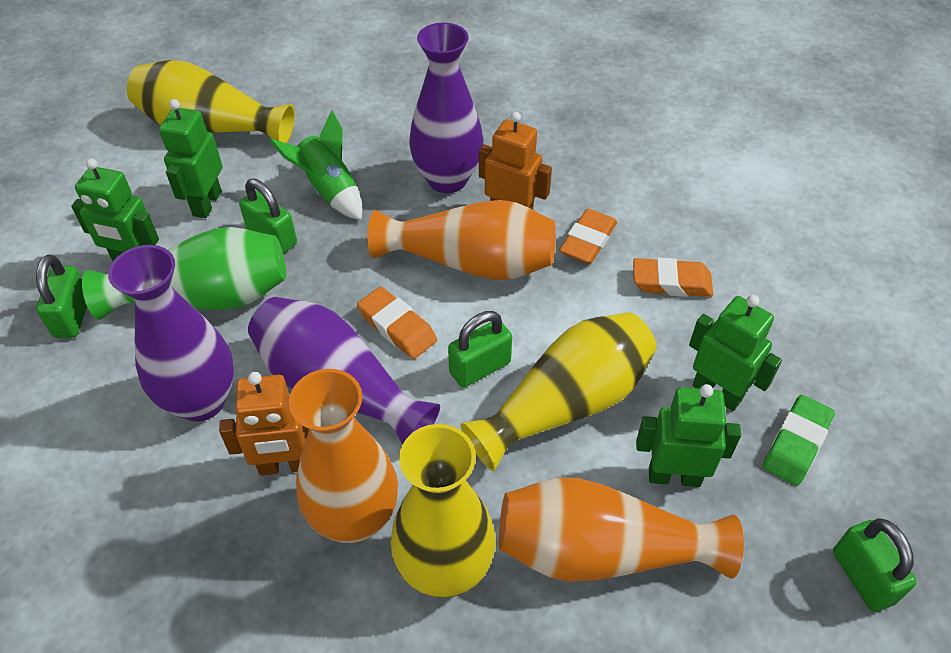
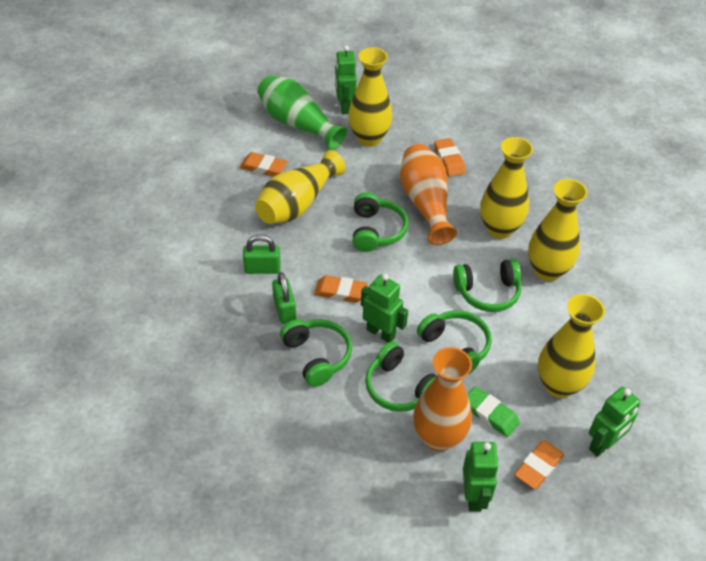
green headphones: 0 -> 5
green padlock: 4 -> 2
green rocket: 1 -> 0
orange eraser: 3 -> 4
orange robot: 2 -> 0
orange vase: 3 -> 2
purple vase: 3 -> 0
yellow vase: 3 -> 5

